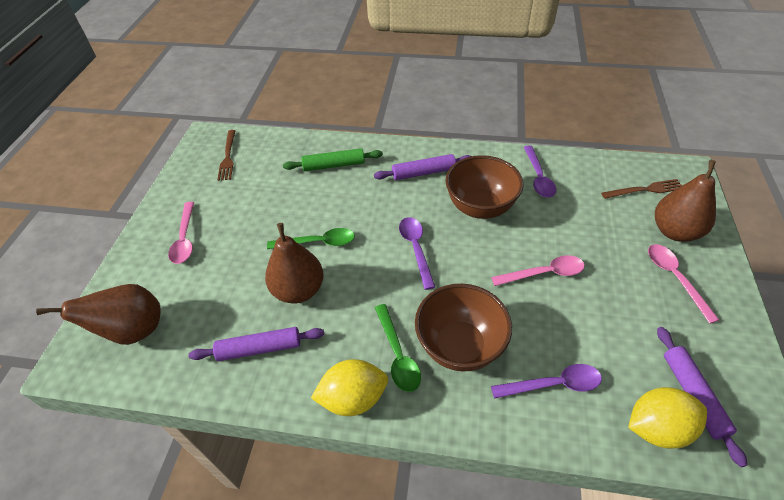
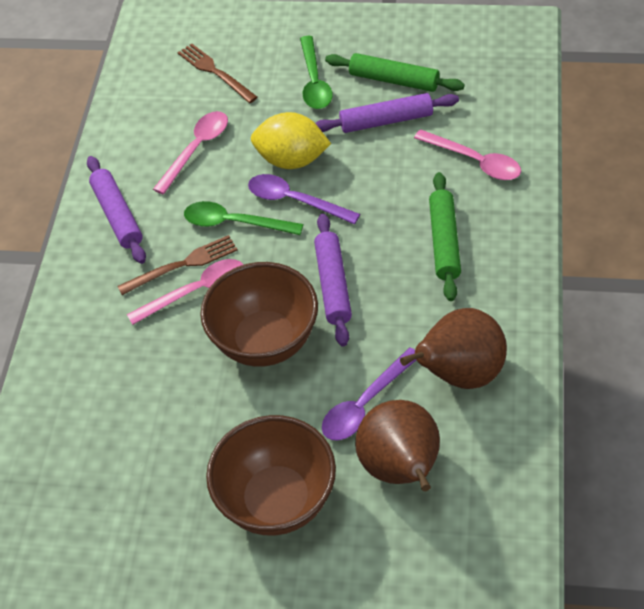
brown pear: 3 -> 2
green rolling pin: 1 -> 2
purple spoon: 3 -> 2
yellow lemon: 2 -> 1

